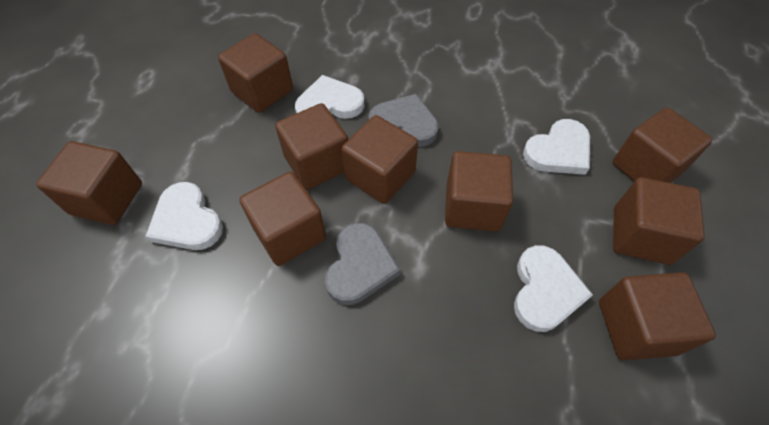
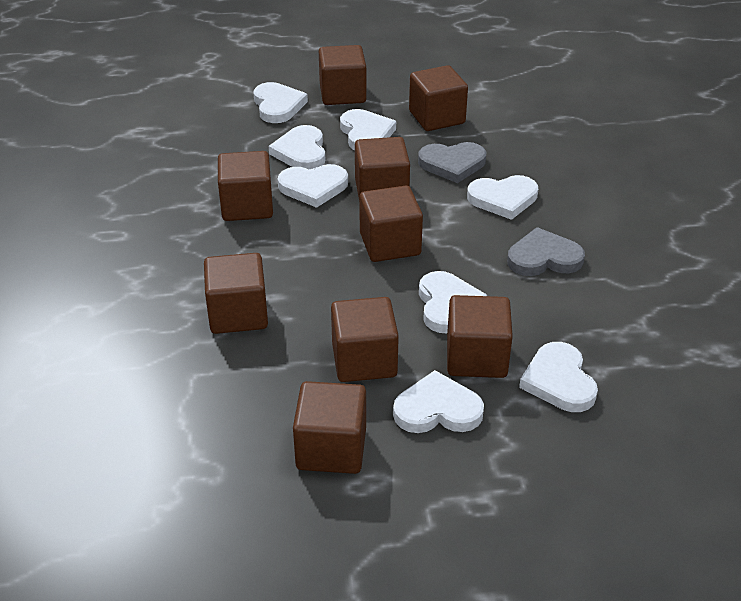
white heart: 4 -> 8

